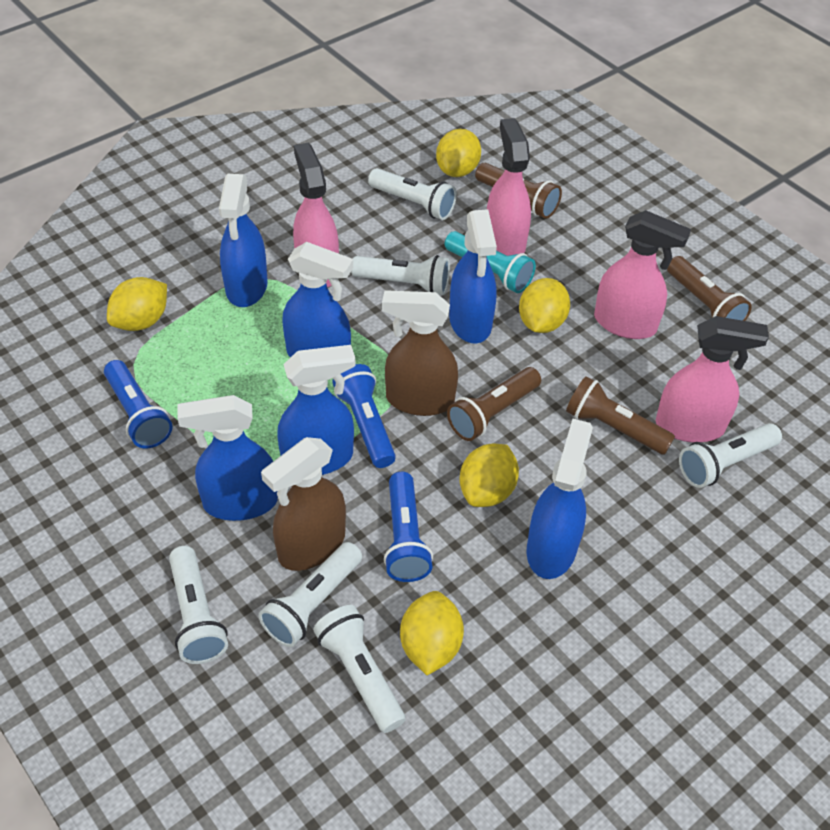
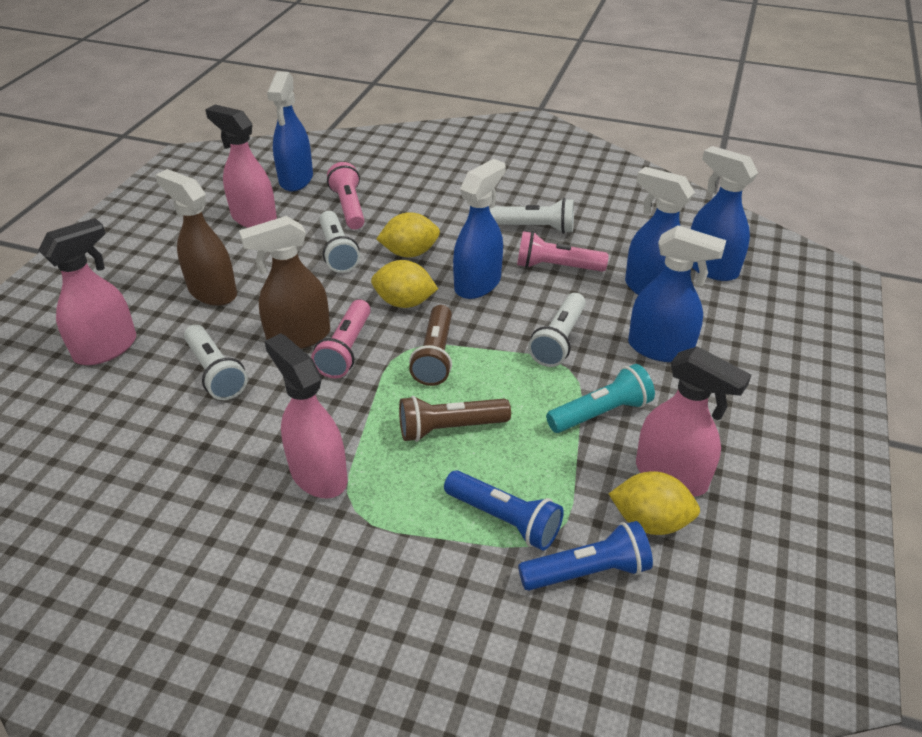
blue flashlight: 3 -> 2
blue spray bottle: 6 -> 5
brown flashlight: 4 -> 2
pink flashlight: 0 -> 3
white flashlight: 6 -> 4
yellow lemon: 5 -> 3

